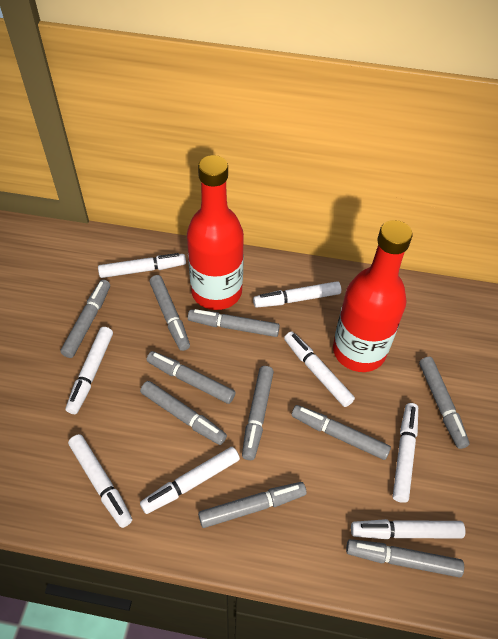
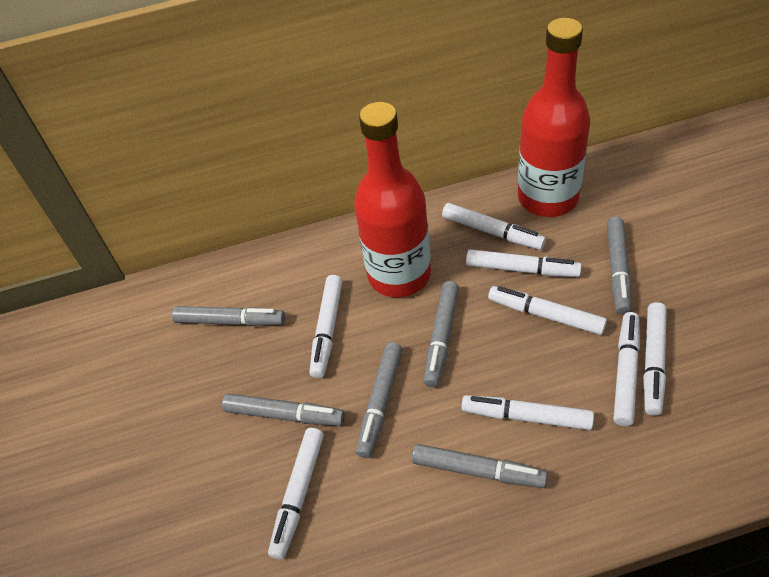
grey marker: 10 -> 6

